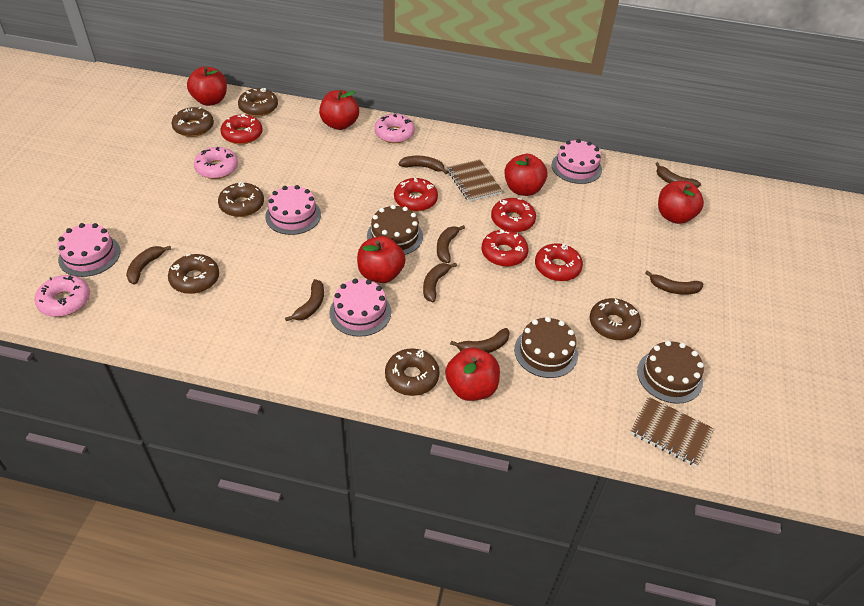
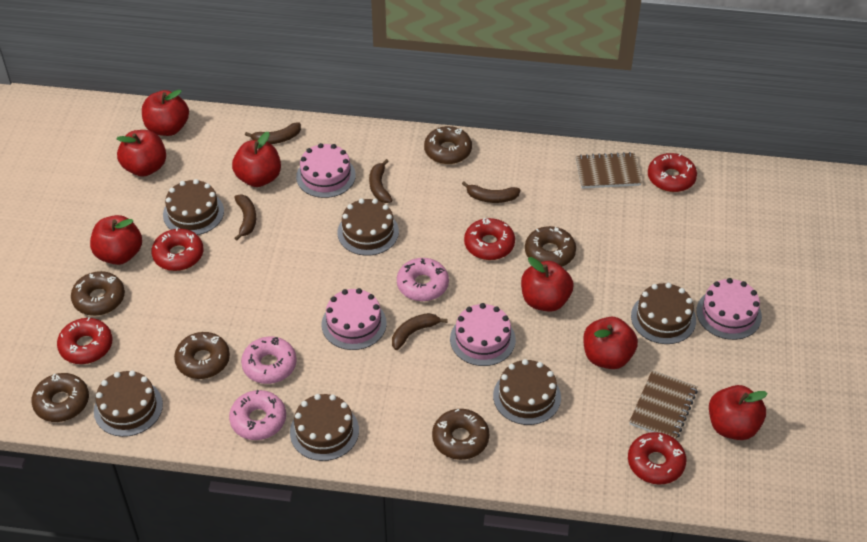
brown banana: 8 -> 5
brown cake: 3 -> 6
red apple: 6 -> 7

